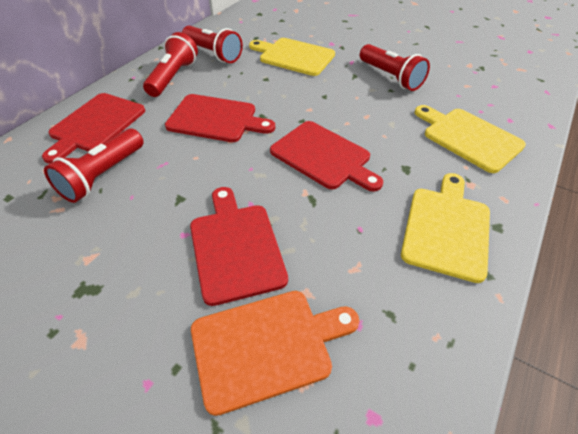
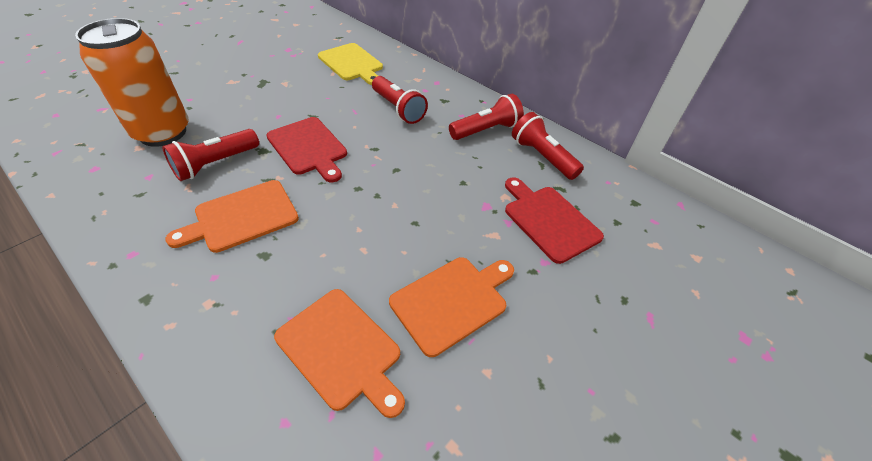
orange can: 0 -> 1
orange cutting board: 1 -> 3
red cutting board: 4 -> 2
yellow cutting board: 3 -> 1

